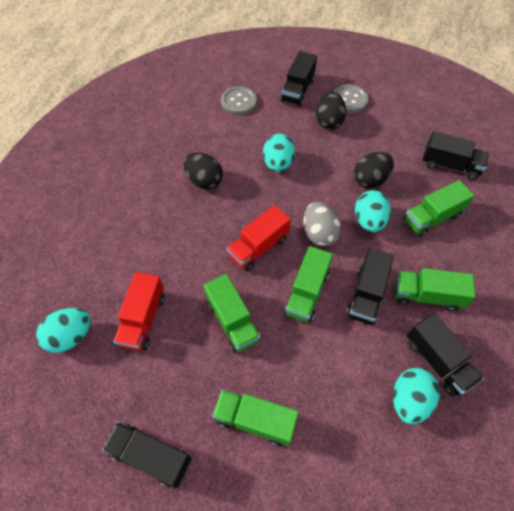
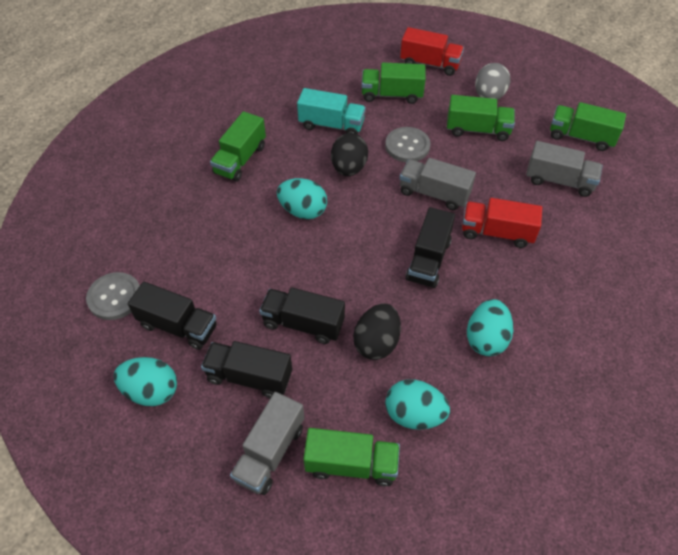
black egg: 3 -> 2
black truck: 5 -> 4
grey truck: 0 -> 3
turquoise truck: 0 -> 1

